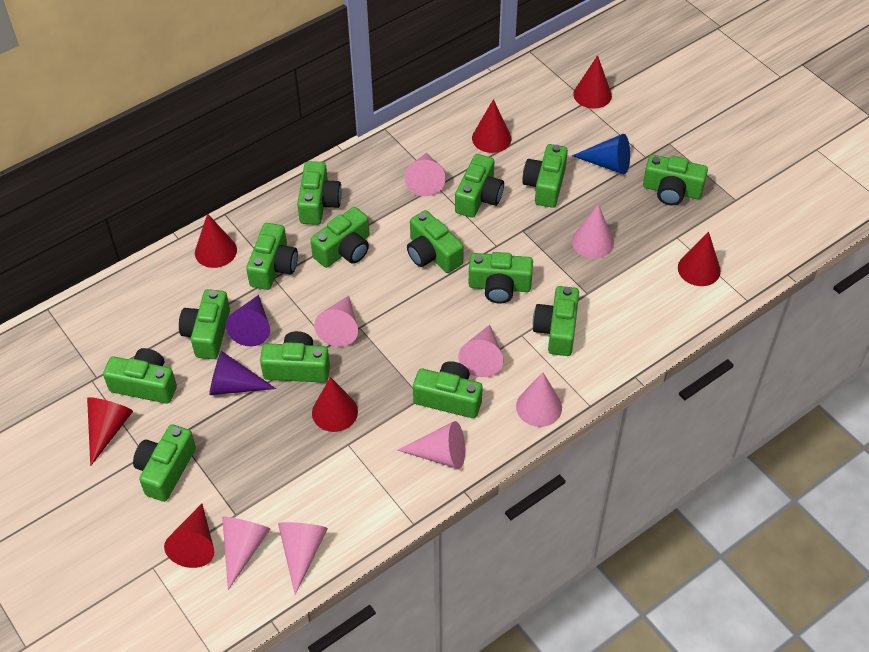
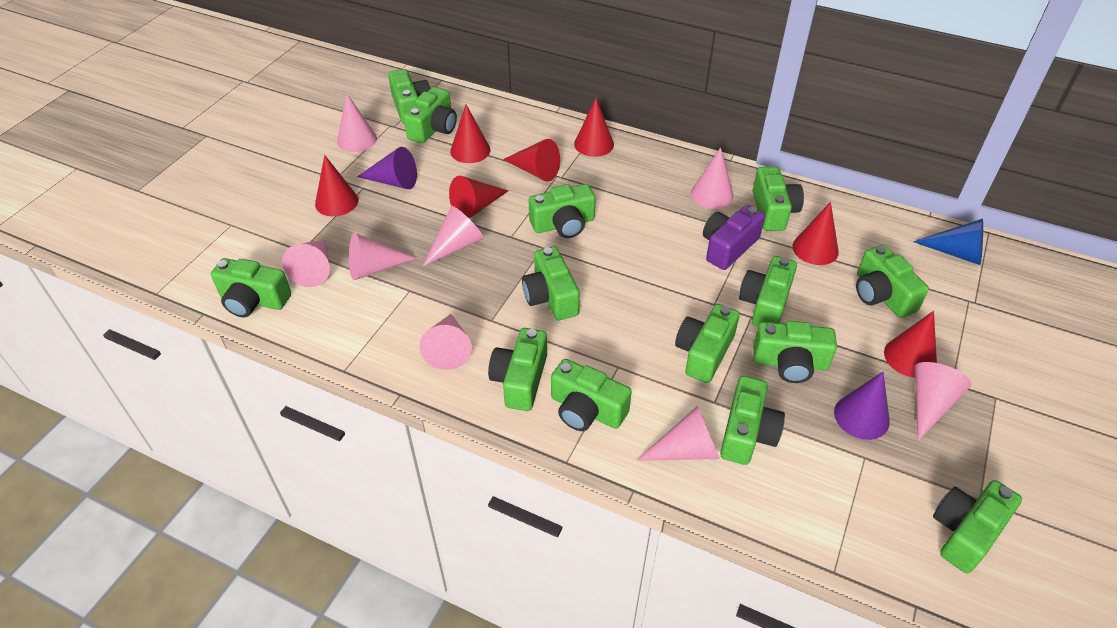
purple camera: 0 -> 1

